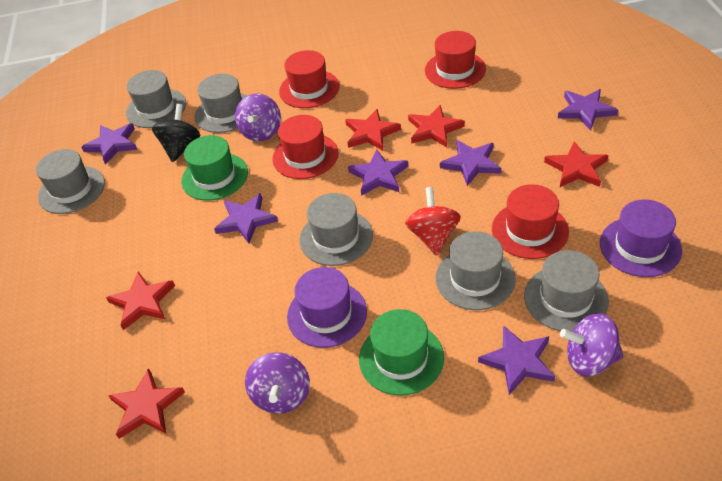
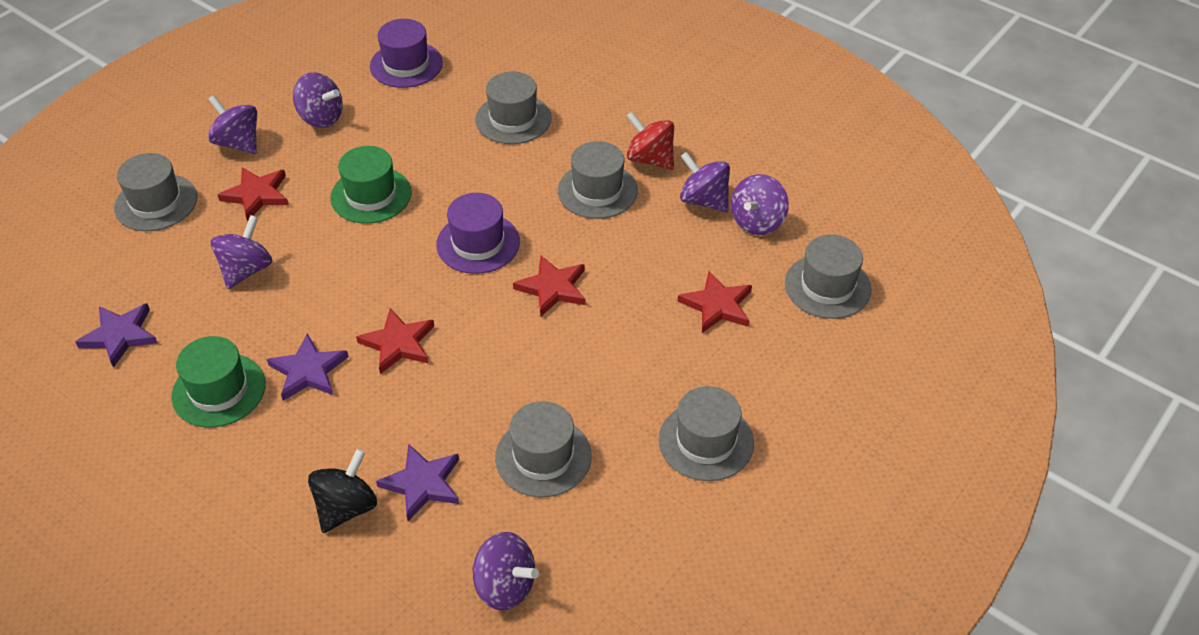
purple spinning top: 3 -> 6
purple star: 6 -> 3
red hat: 4 -> 0
red star: 5 -> 4

